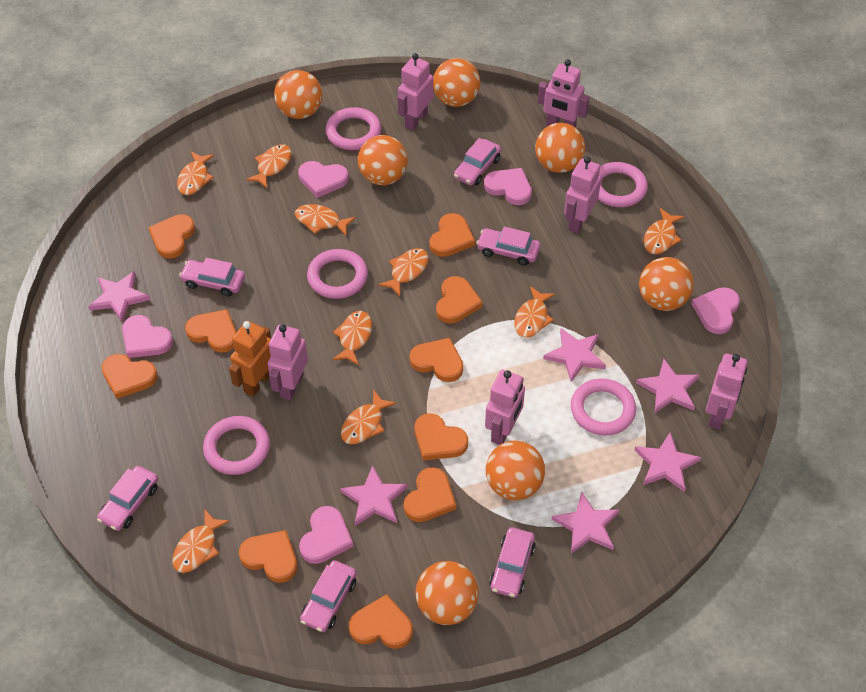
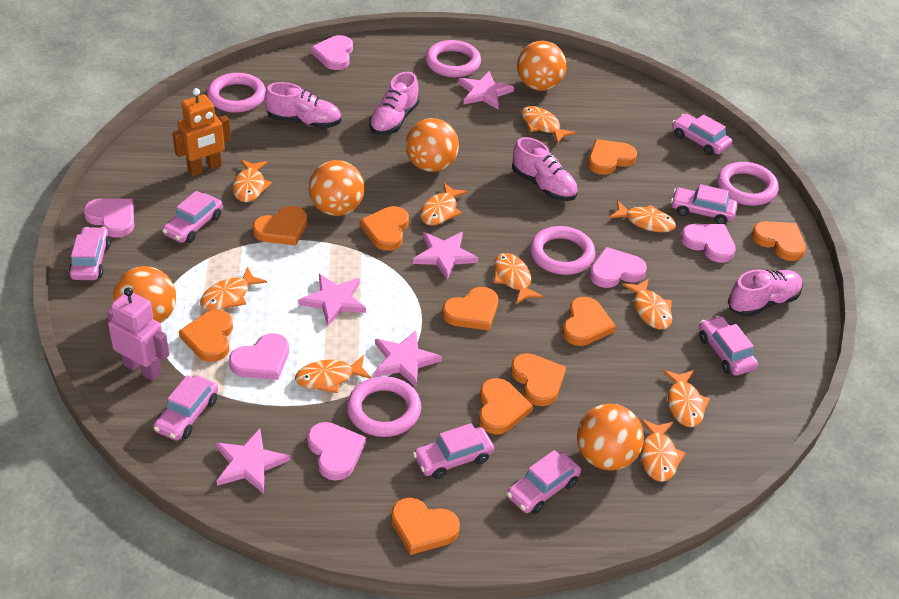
orange ball: 7 -> 5
orange fish: 9 -> 10
pink car: 6 -> 8
pink heart: 5 -> 6
pink robot: 6 -> 1
pink shoe: 0 -> 4
pink star: 6 -> 5

